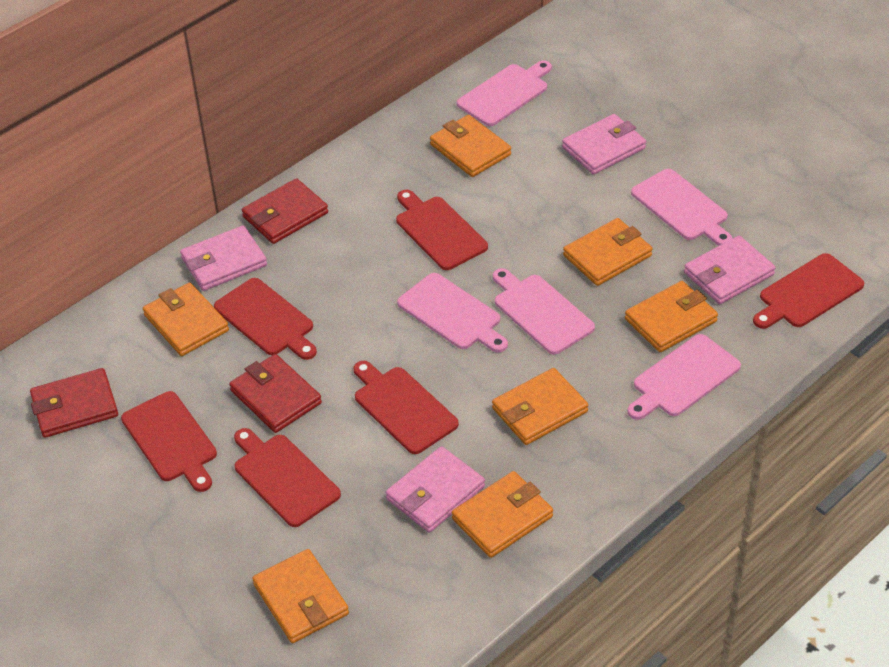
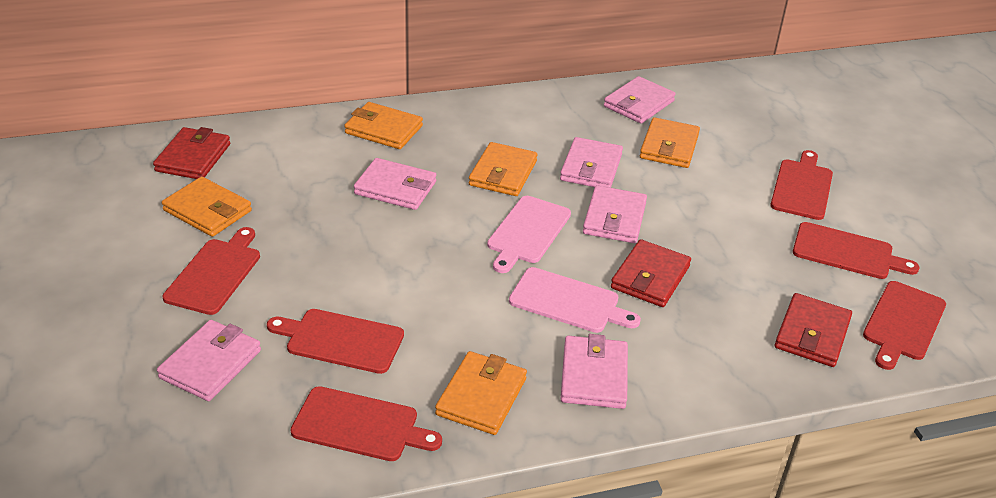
orange wallet: 7 -> 5
pink cutting board: 5 -> 2
pink wallet: 4 -> 6

